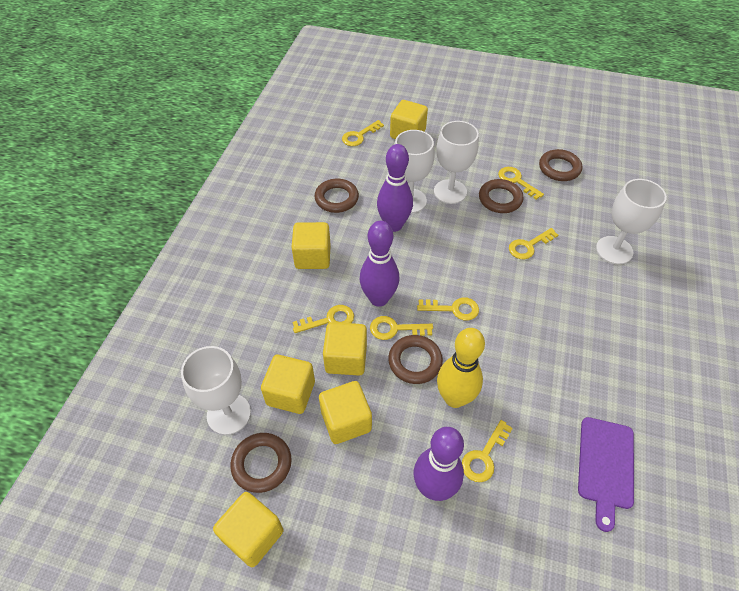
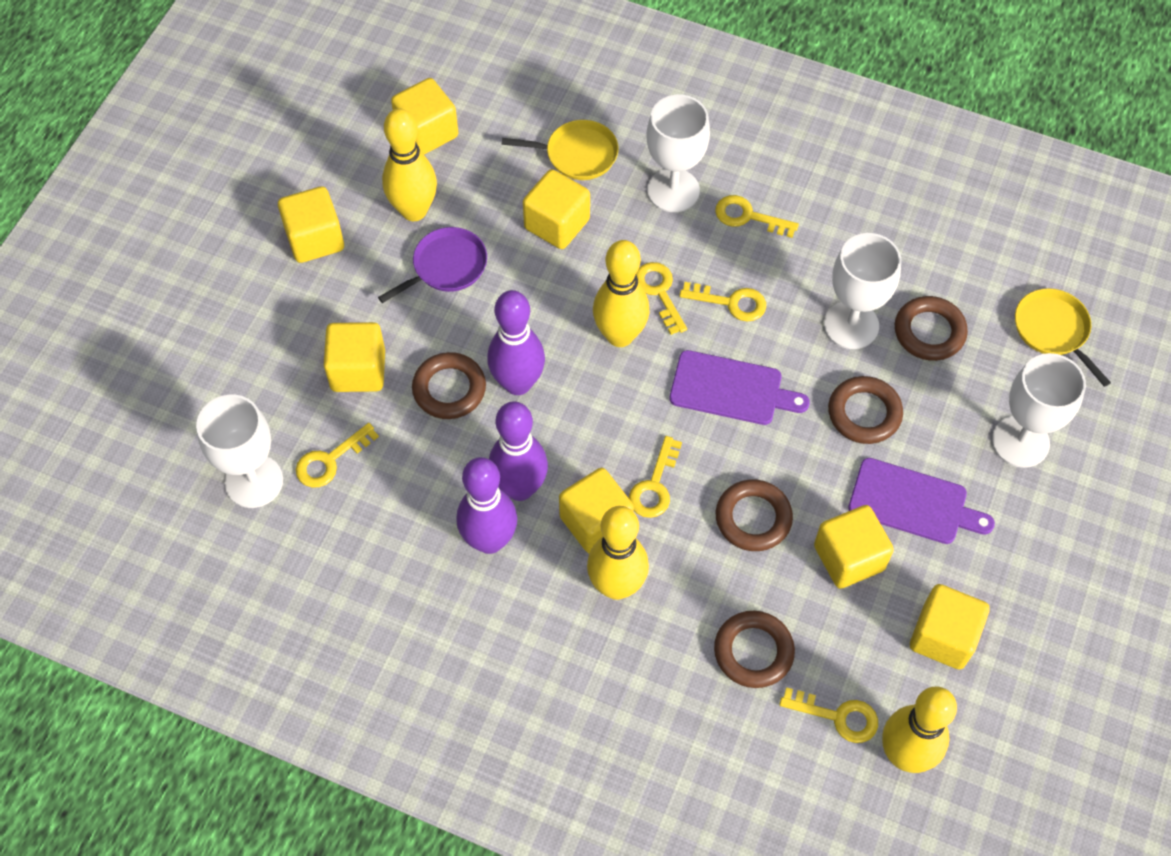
purple cutting board: 1 -> 2
purple pan: 0 -> 1
yellow bowling pin: 1 -> 4
yellow cube: 6 -> 7
yellow key: 7 -> 6
yellow pan: 0 -> 2

